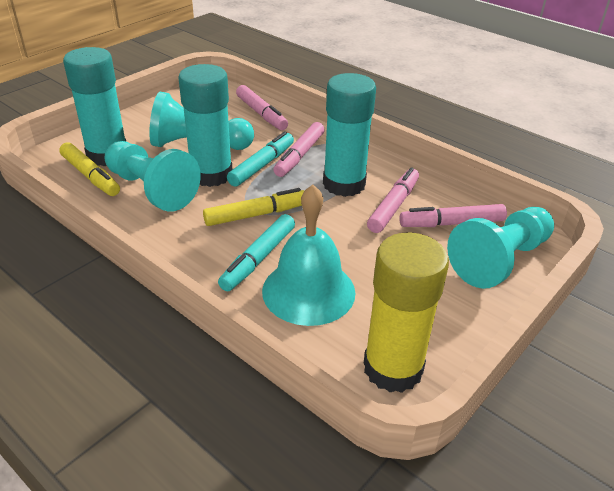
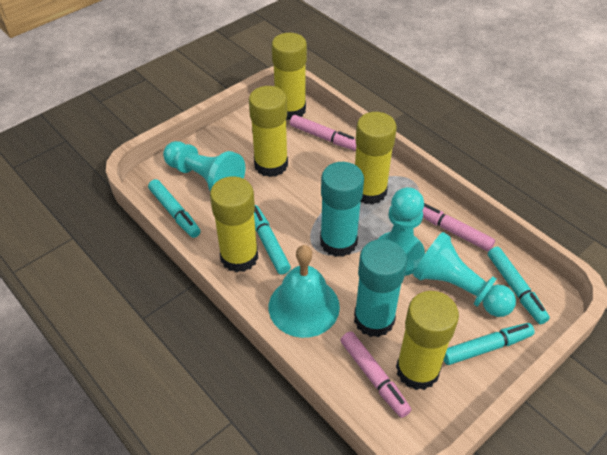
pink marker: 4 -> 3
turquoise glue stick: 3 -> 2
turquoise marker: 2 -> 4
yellow glue stick: 1 -> 5
yellow marker: 2 -> 0

